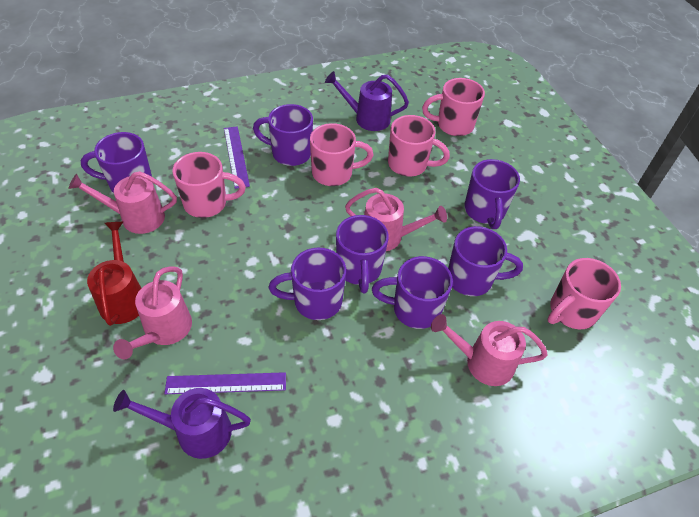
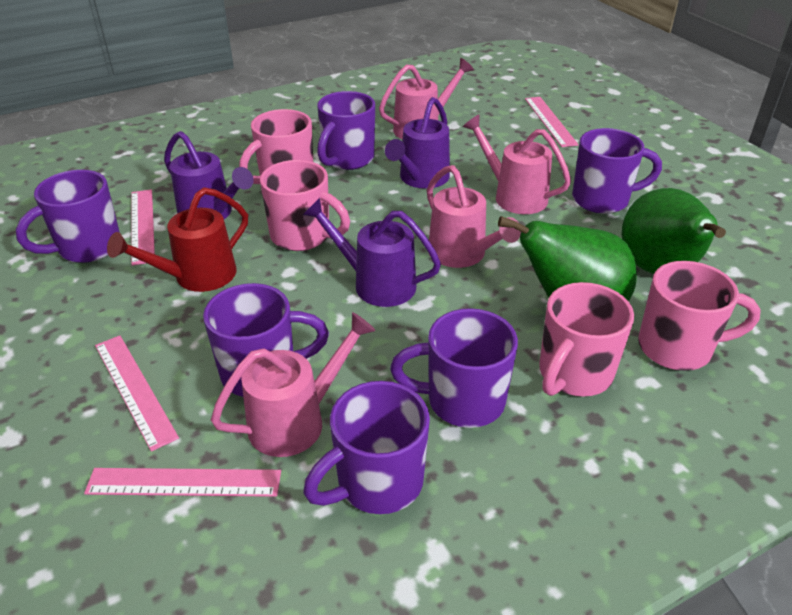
green pear: 0 -> 2
pink mug: 5 -> 4
pink ruler: 0 -> 4
purple mug: 7 -> 6
purple ruler: 2 -> 0
purple watering can: 2 -> 3

